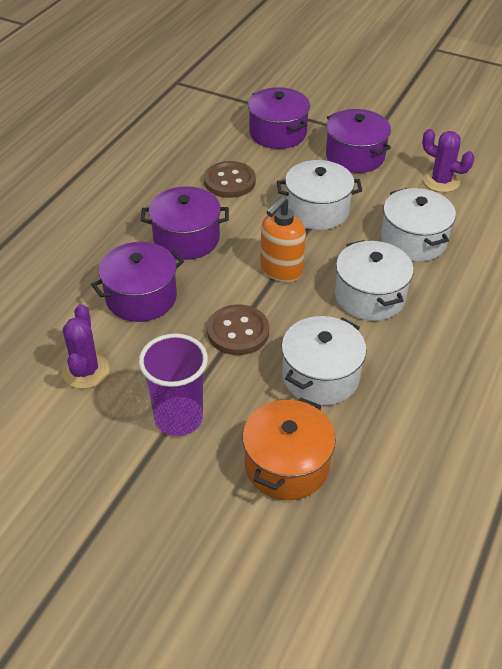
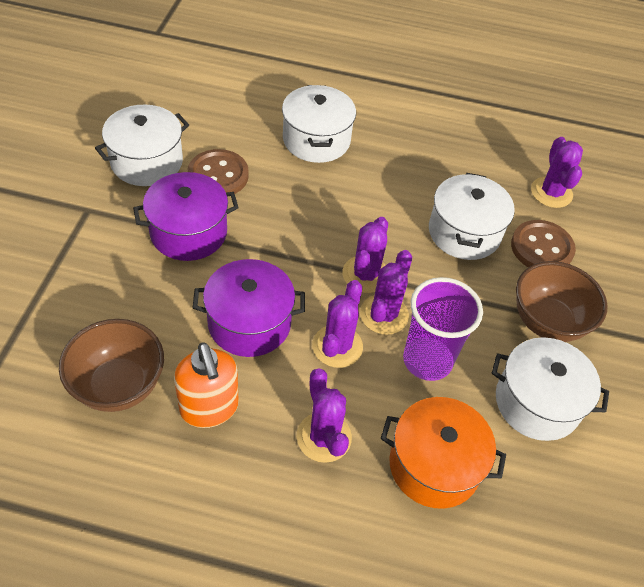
brown bowl: 0 -> 2
purple cactus: 2 -> 5
purple pot: 4 -> 2

